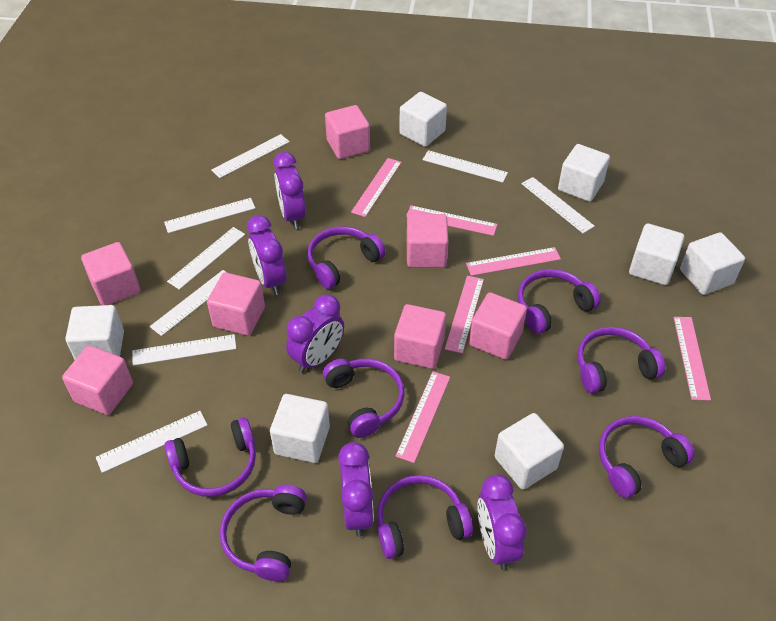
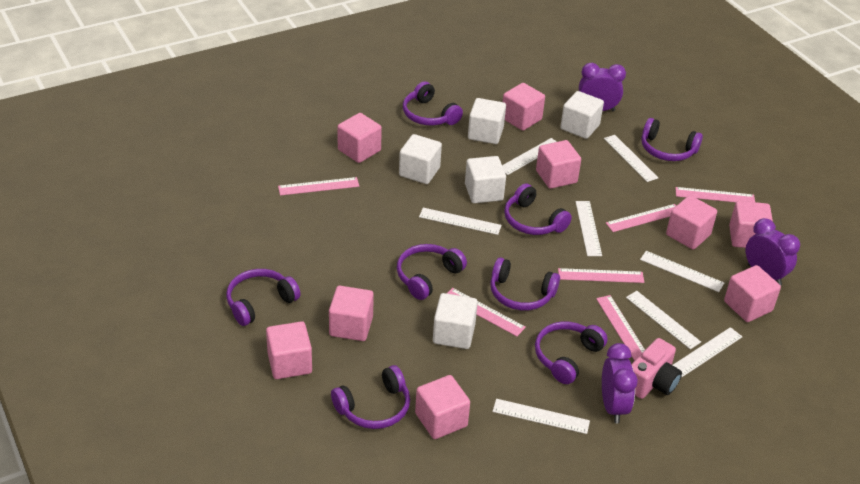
pink camera: 0 -> 1
pink cube: 7 -> 9
purple clock: 5 -> 3
white cube: 7 -> 5

